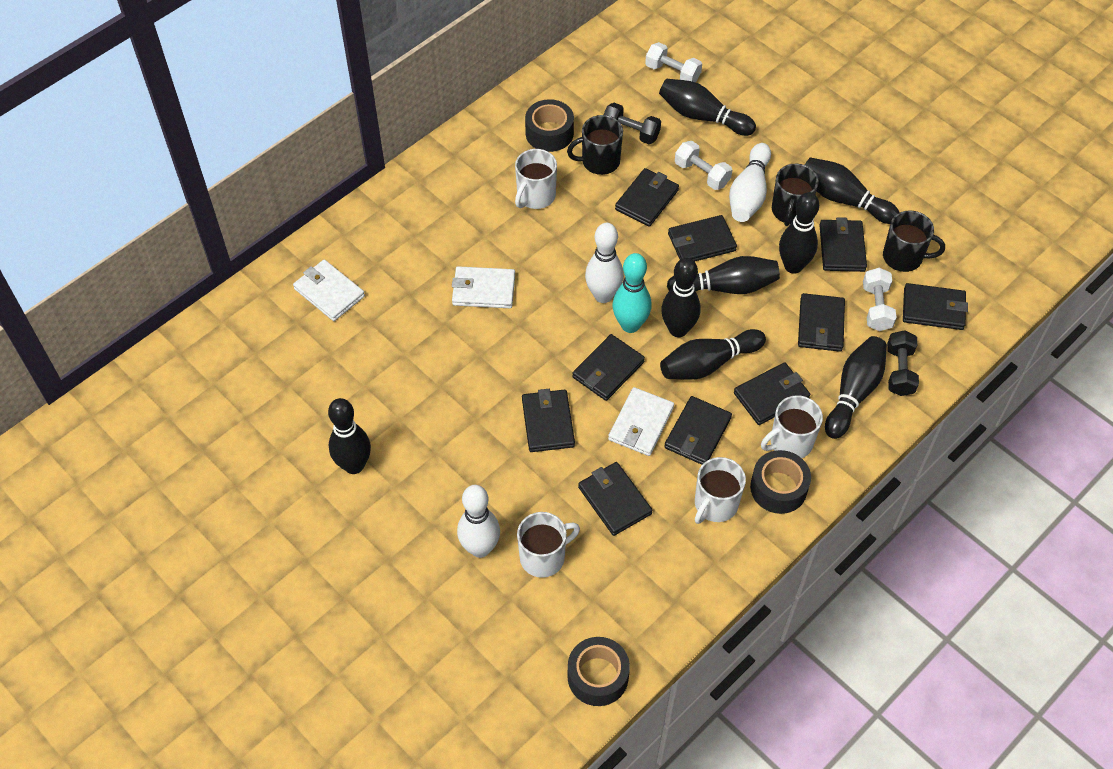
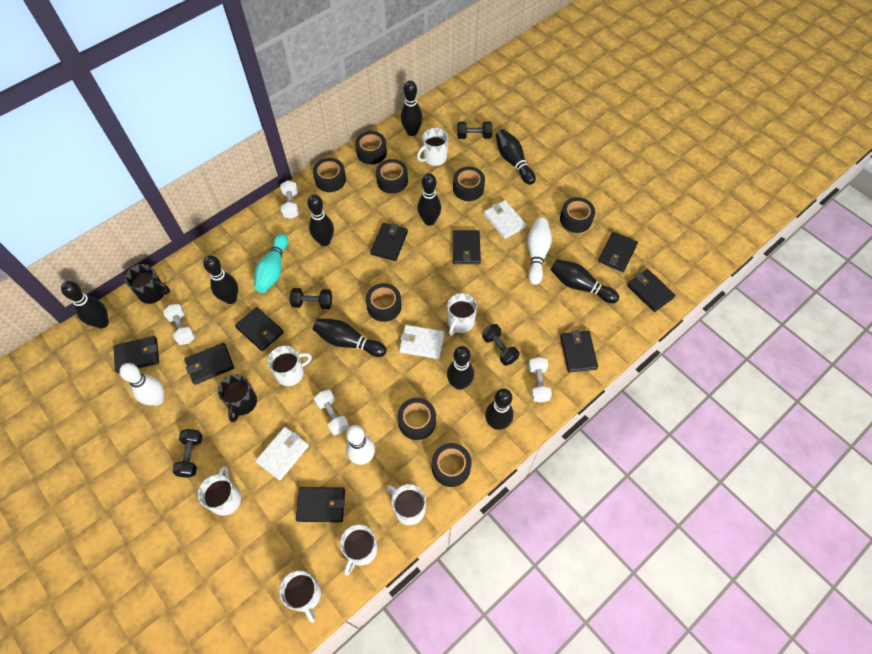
black bowling pin: 8 -> 10
black dumbbell: 2 -> 4
black mug: 3 -> 2
black tape: 3 -> 8
black wallet: 10 -> 9
white dumbbell: 3 -> 4
white mug: 4 -> 7

